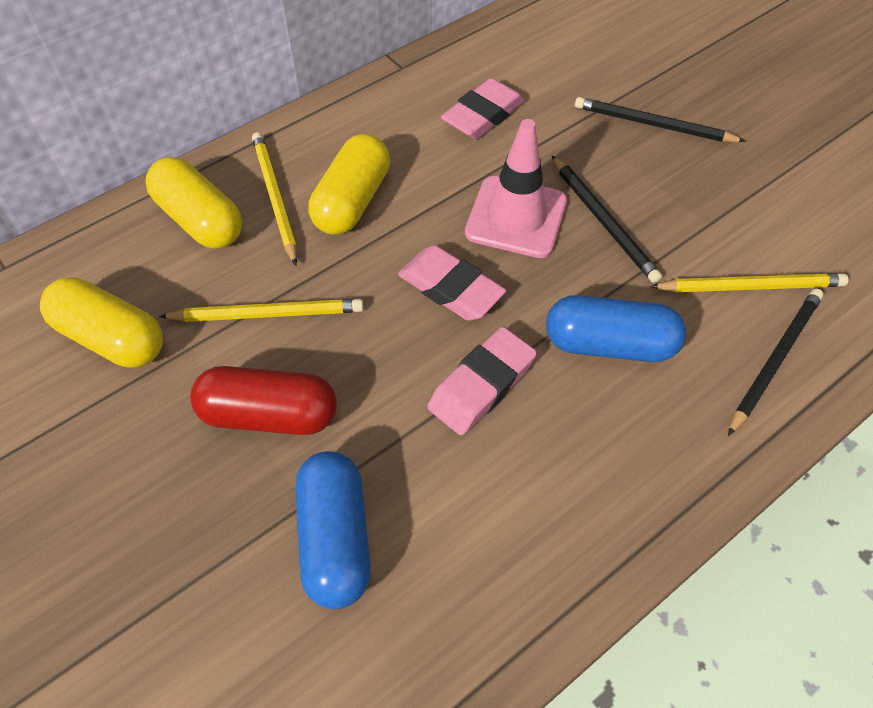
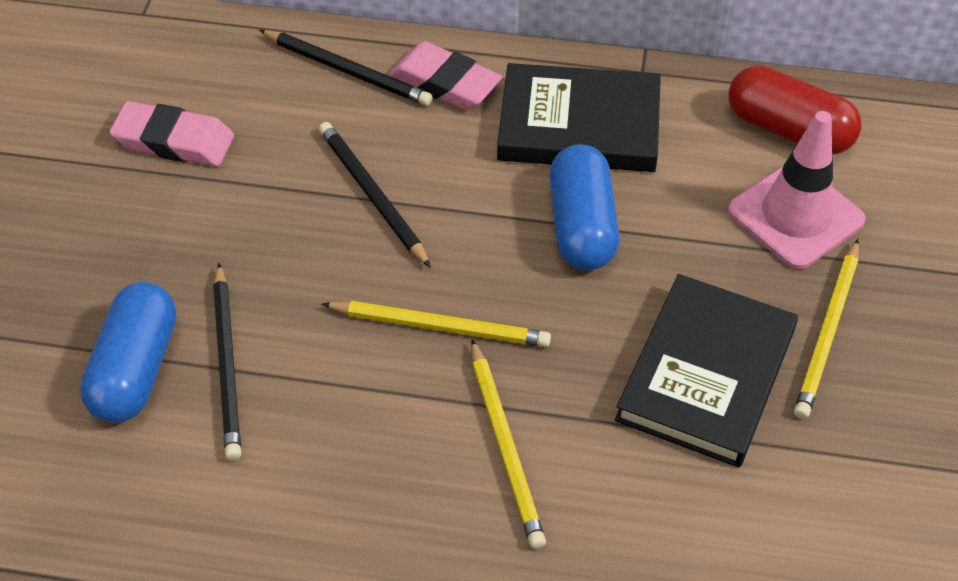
black book: 0 -> 2
pink eraser: 3 -> 2
yellow capsule: 3 -> 0

